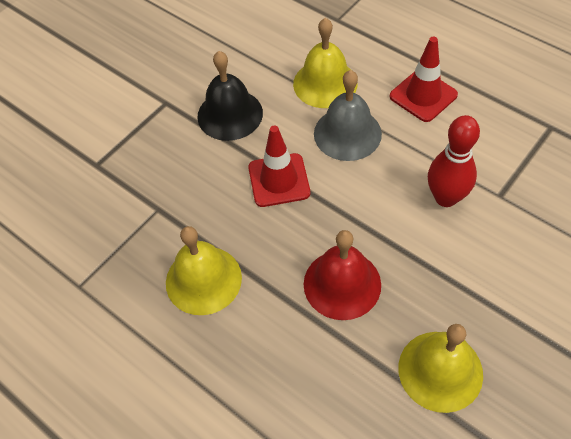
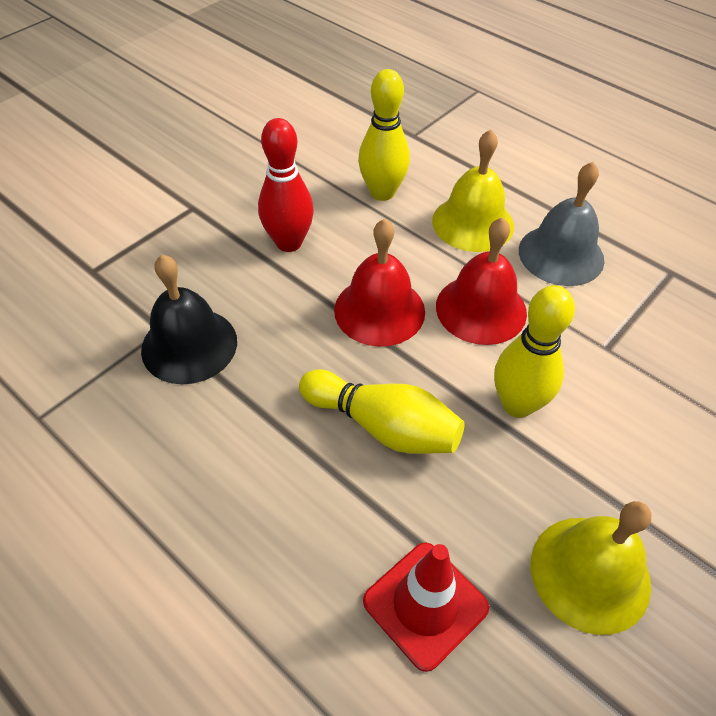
red bell: 1 -> 2
red traffic cone: 2 -> 1
yellow bell: 3 -> 2
yellow bowling pin: 0 -> 3

